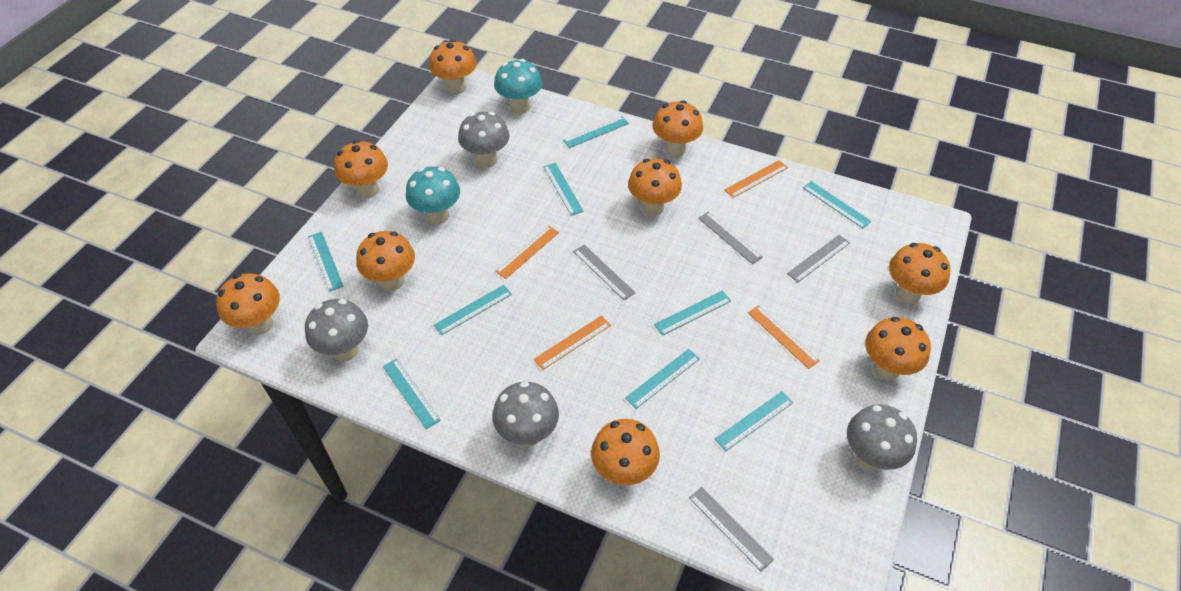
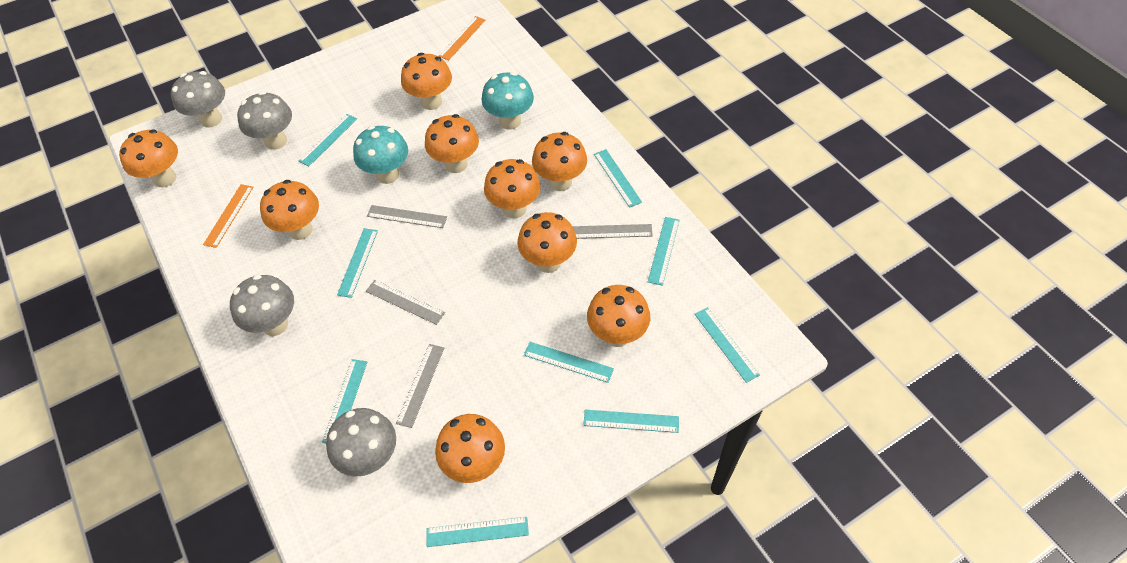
orange ruler: 4 -> 2

